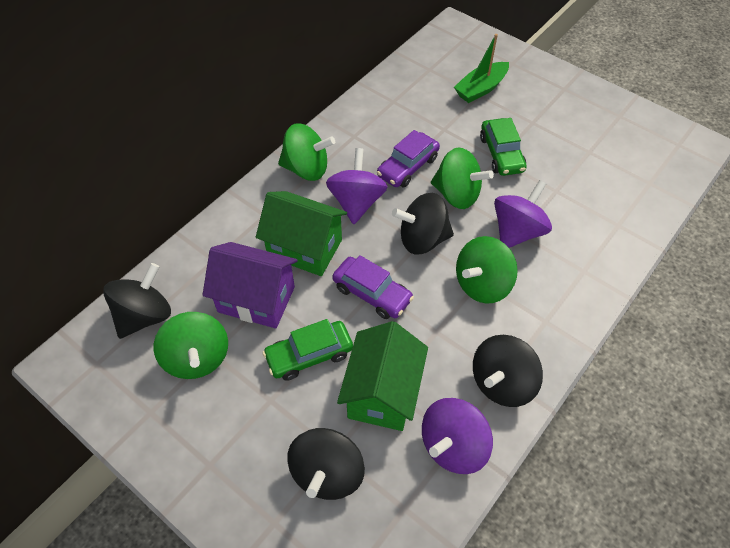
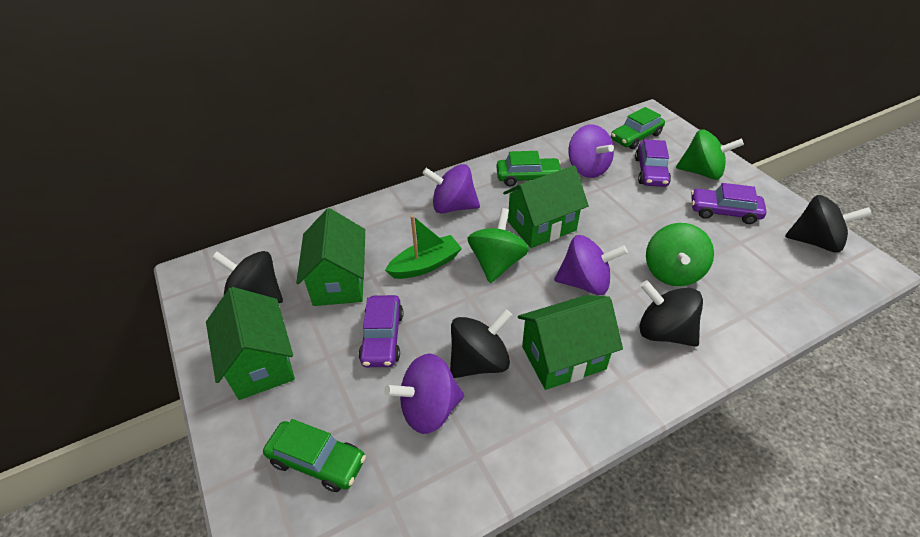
green car: 2 -> 3
green house: 2 -> 4
green spinning top: 4 -> 3
purple car: 2 -> 3
purple house: 1 -> 0
purple spinning top: 3 -> 4

